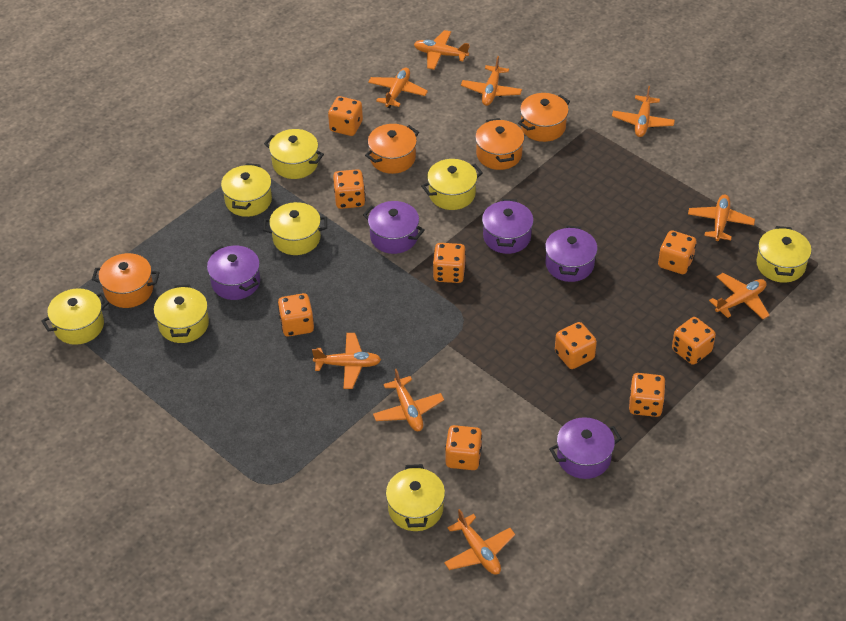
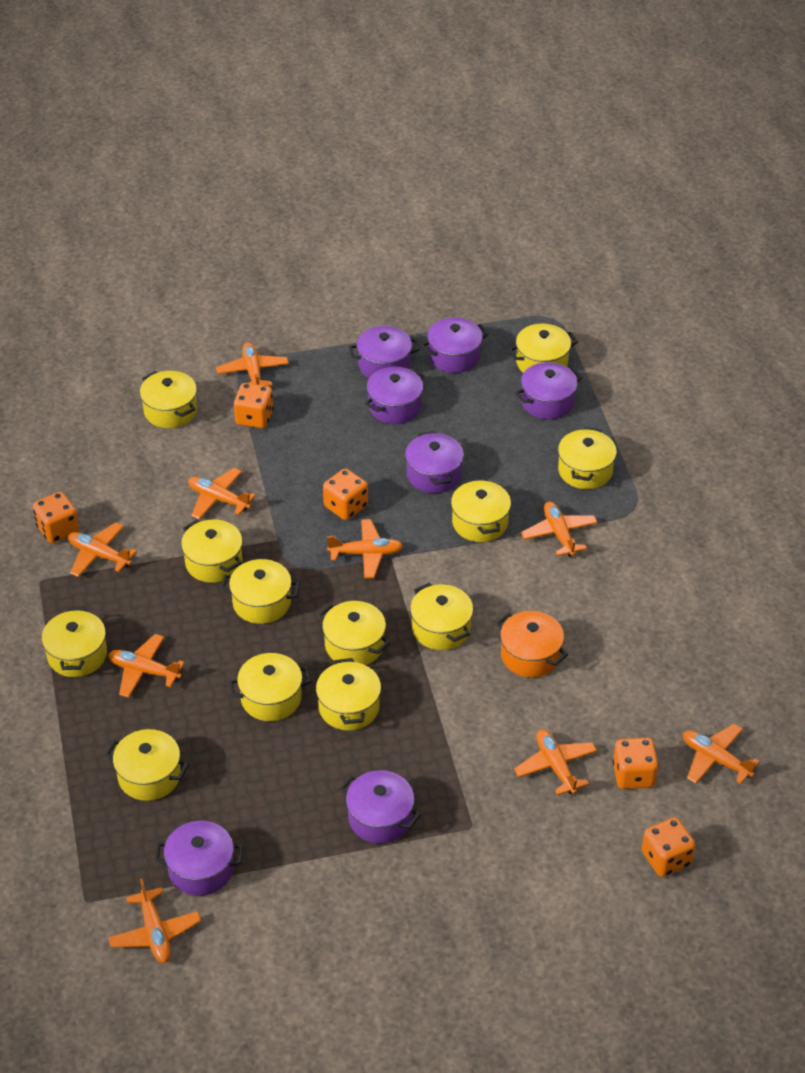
orange dice: 9 -> 5
orange pot: 4 -> 1
purple pot: 5 -> 7
yellow pot: 8 -> 12

